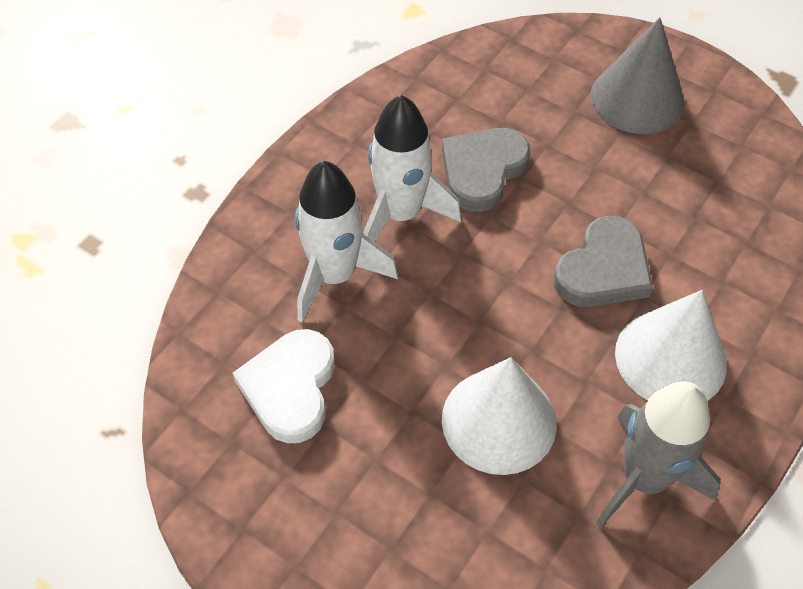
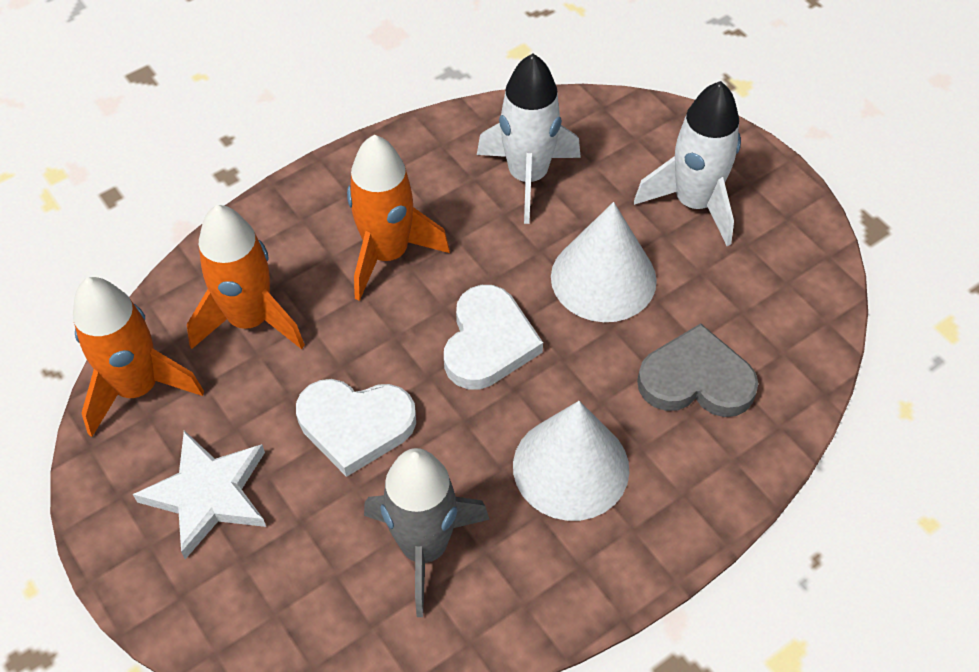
grey cone: 1 -> 0
grey heart: 2 -> 1
orange rocket: 0 -> 3
white heart: 1 -> 2
white star: 0 -> 1

